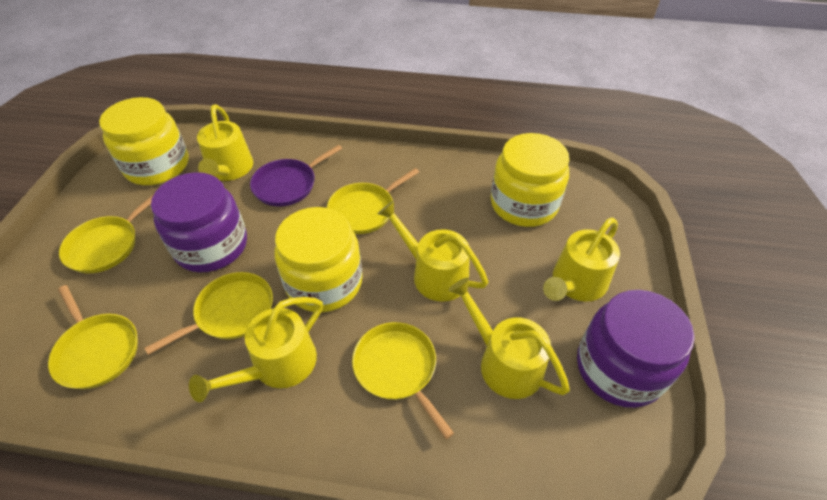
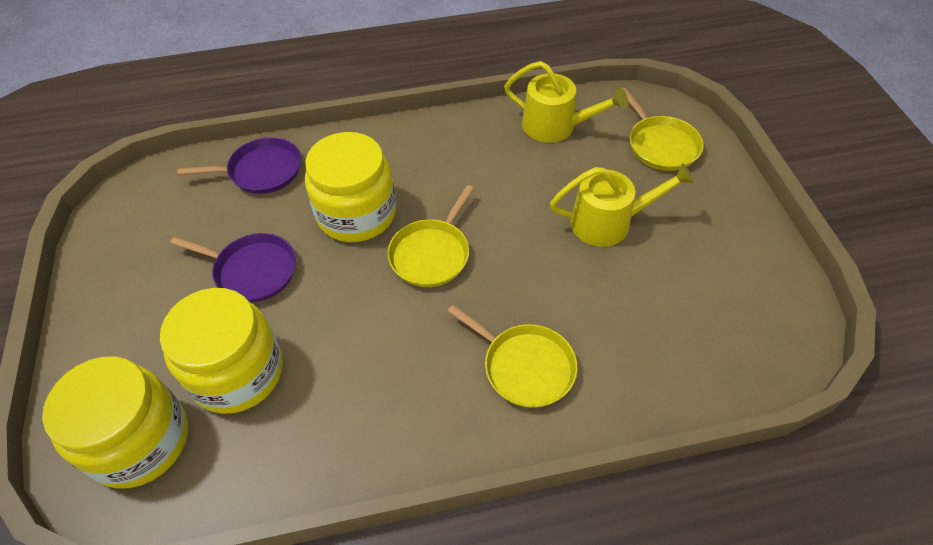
purple jar: 2 -> 0
purple pan: 1 -> 2
yellow pan: 5 -> 3
yellow watering can: 5 -> 2

